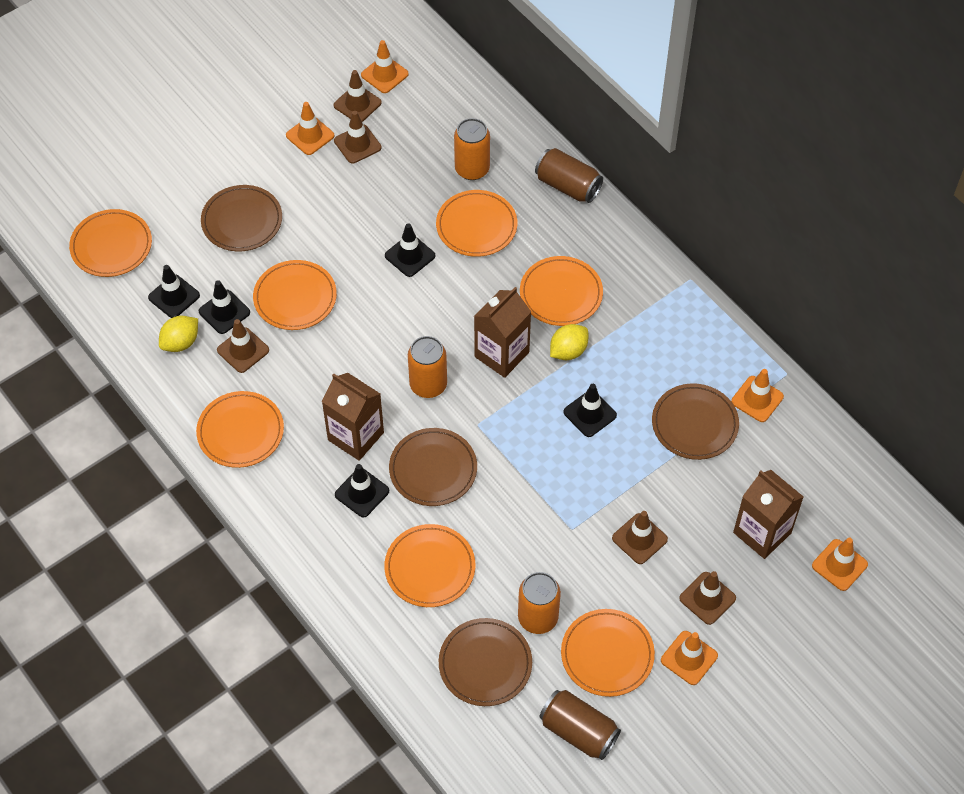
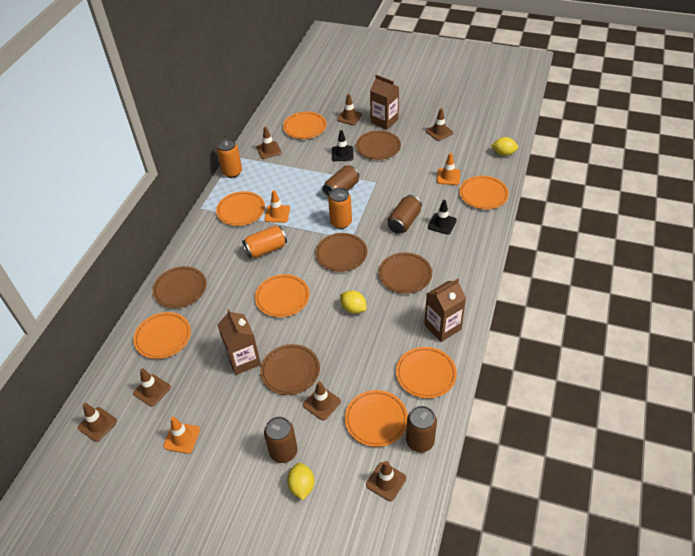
black traffic cone: 5 -> 2
brown can: 2 -> 4
brown plate: 4 -> 5
brown traffic cone: 5 -> 7
orange traffic cone: 5 -> 3
yellow lemon: 2 -> 3

